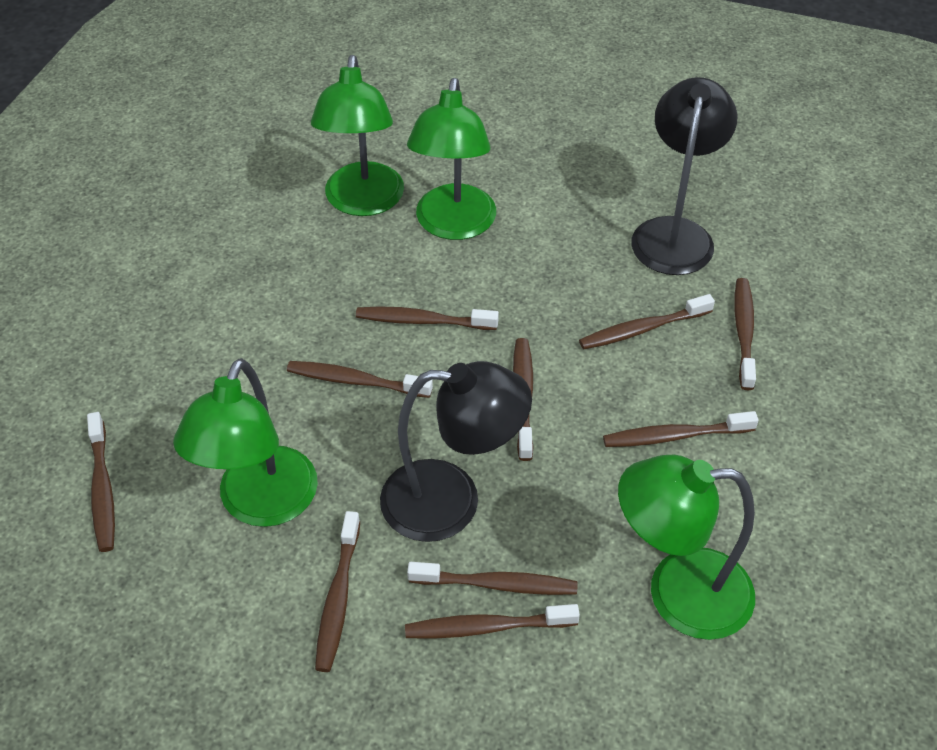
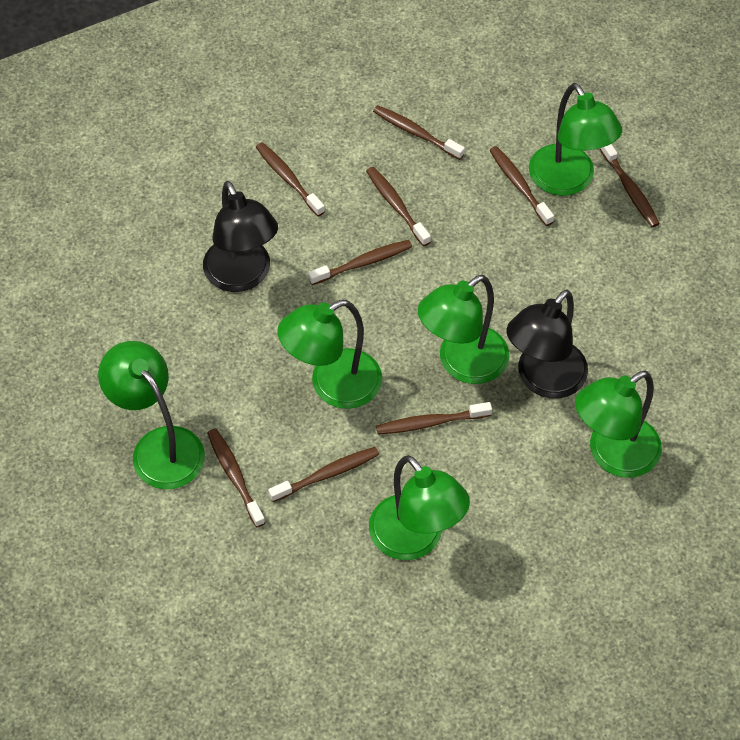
brown toothbrush: 10 -> 9
green lamp: 4 -> 6

